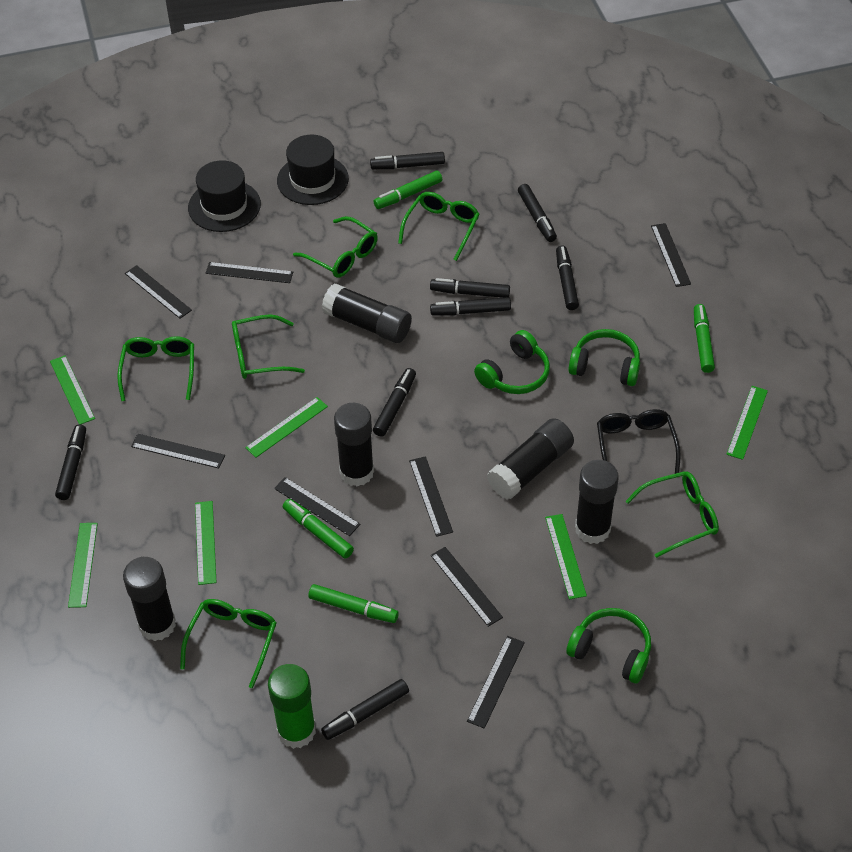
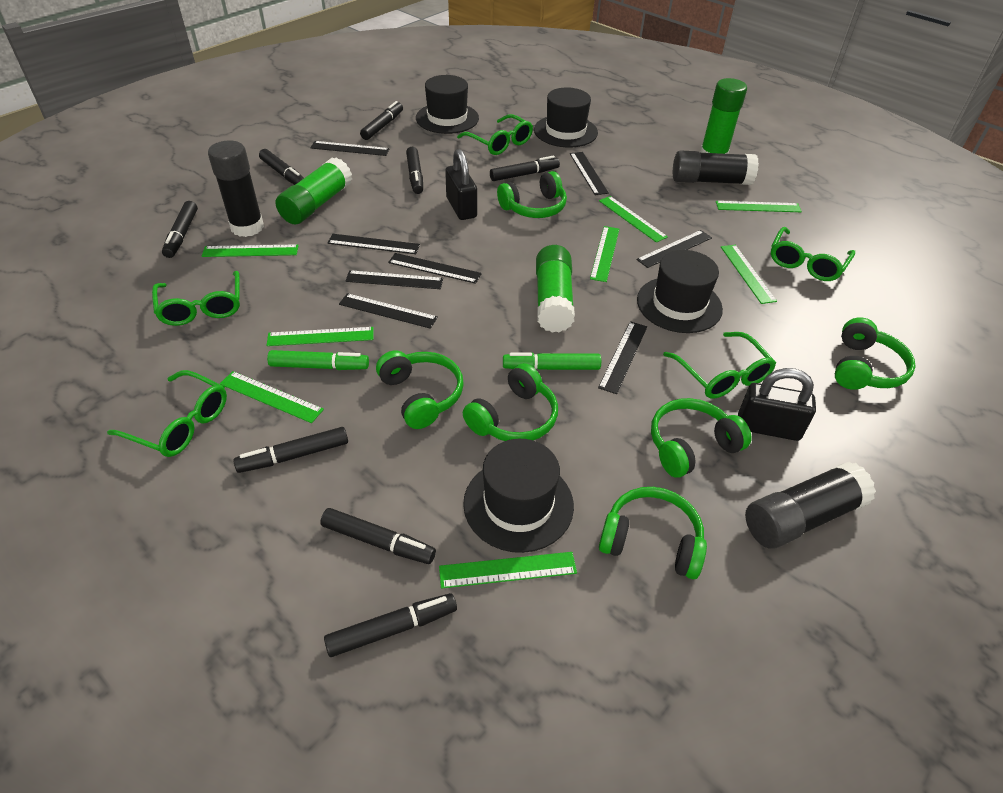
black glasses: 1 -> 0
black glue stick: 5 -> 3
black hat: 2 -> 4
black padlock: 0 -> 2
green glasses: 6 -> 5
green glue stick: 1 -> 3
green headphones: 3 -> 6
green marker: 4 -> 2
green ruler: 6 -> 8

